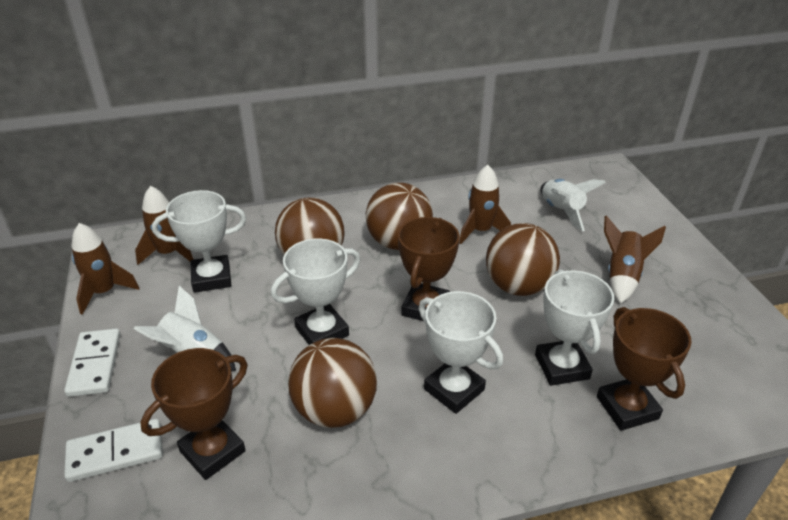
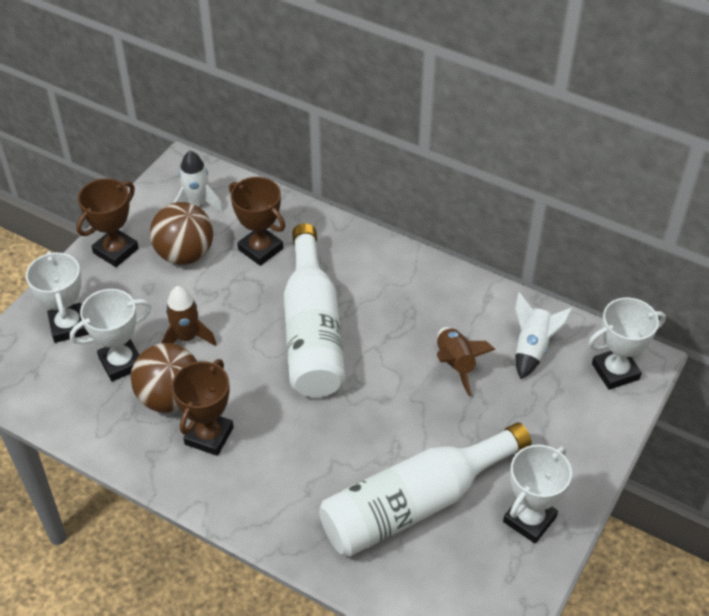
brown ball: 4 -> 2
brown rocket: 4 -> 2
white bottle: 0 -> 2
white domino: 2 -> 0

